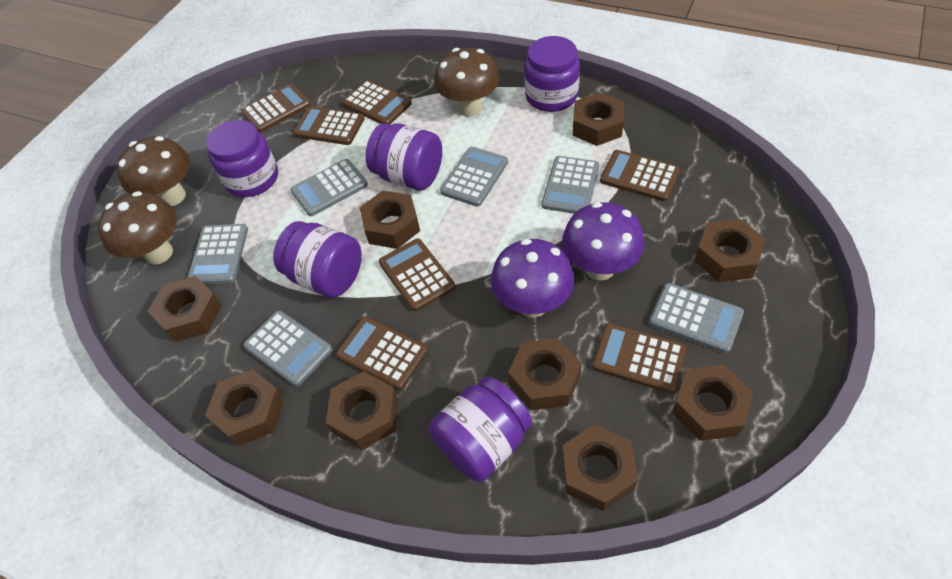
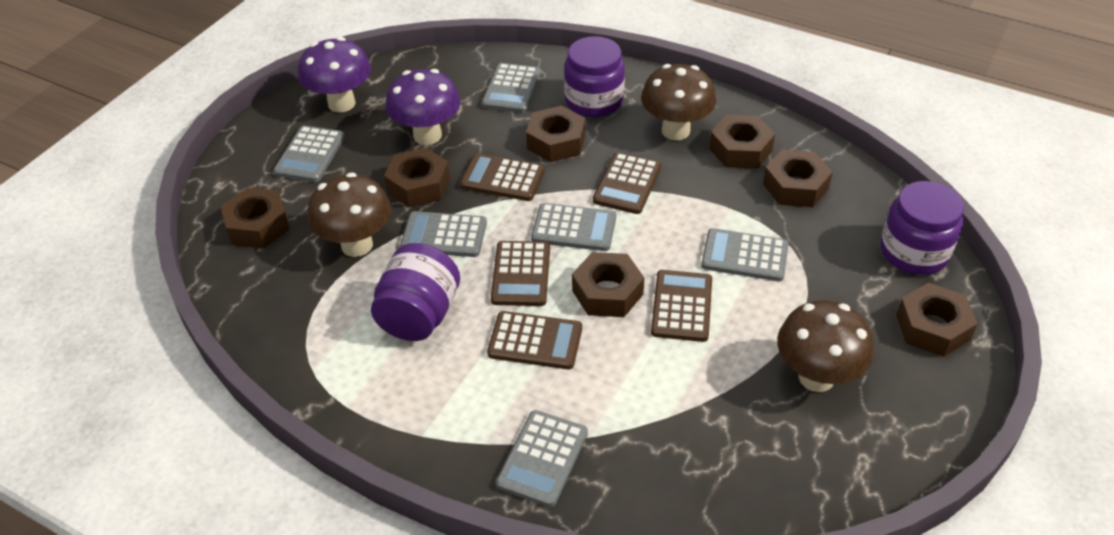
brown calculator: 7 -> 5
brown nut: 9 -> 7
purple jar: 5 -> 3

